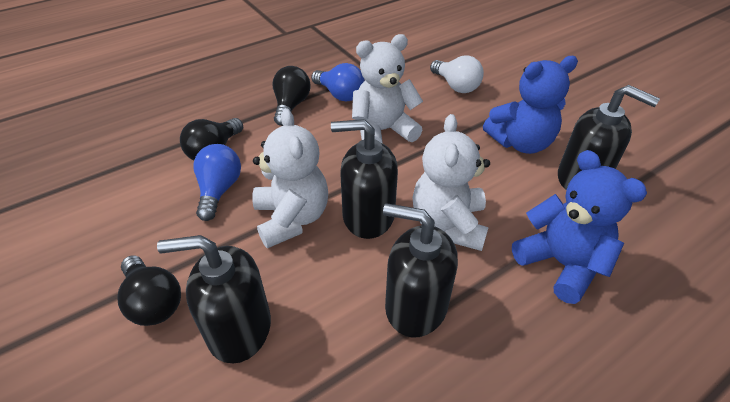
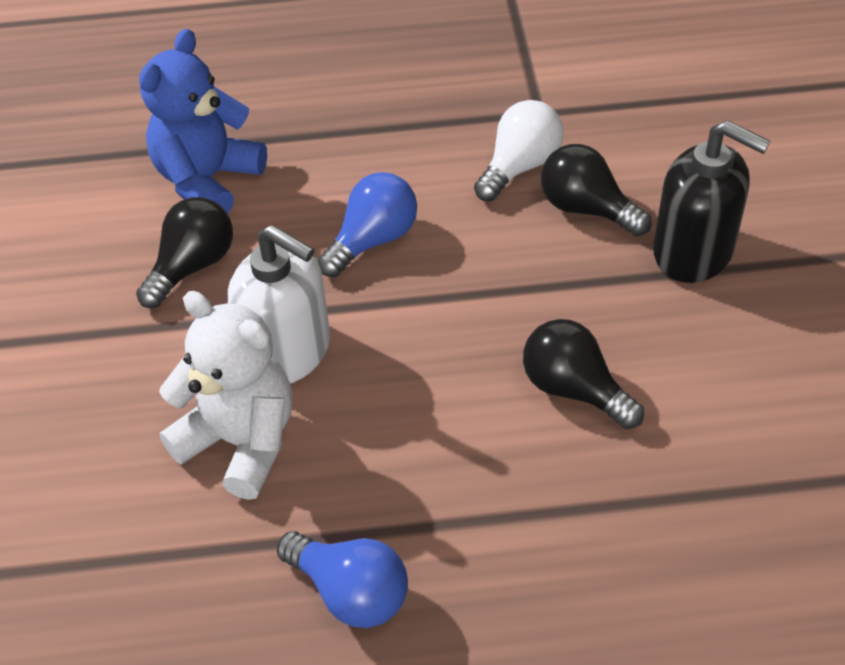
black soap dispenser: 4 -> 1
blue teddy bear: 2 -> 1
white soap dispenser: 0 -> 1
white teddy bear: 3 -> 1

